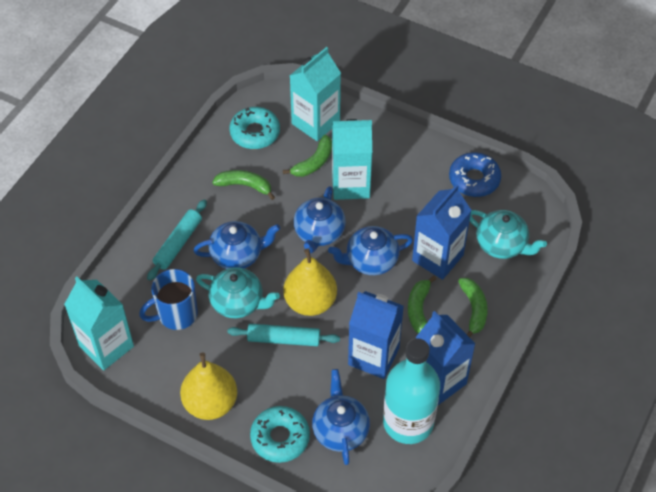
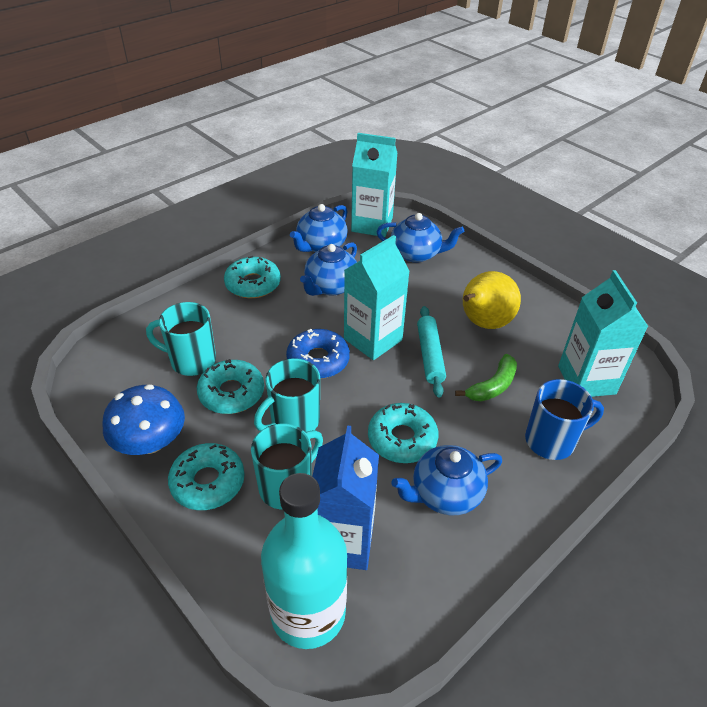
blue carton: 3 -> 1
blue mushroom: 0 -> 1
green banana: 4 -> 1
turquoise donut: 2 -> 4
turquoise mug: 0 -> 3
turquoise rolling pin: 2 -> 1
turquoise teapot: 2 -> 0
yellow pear: 2 -> 1

